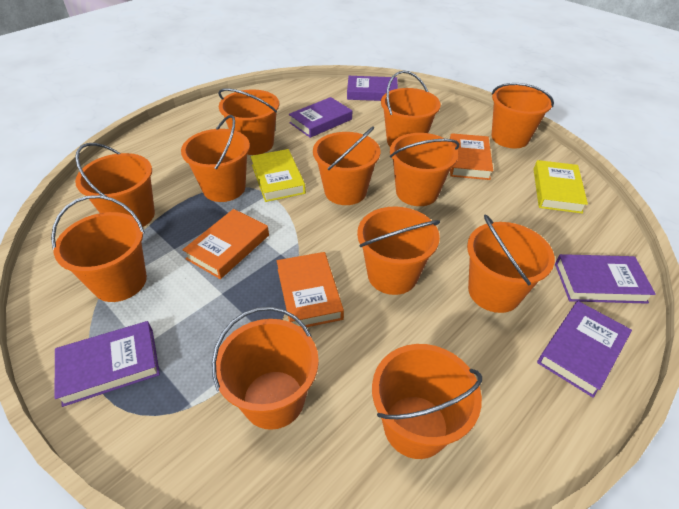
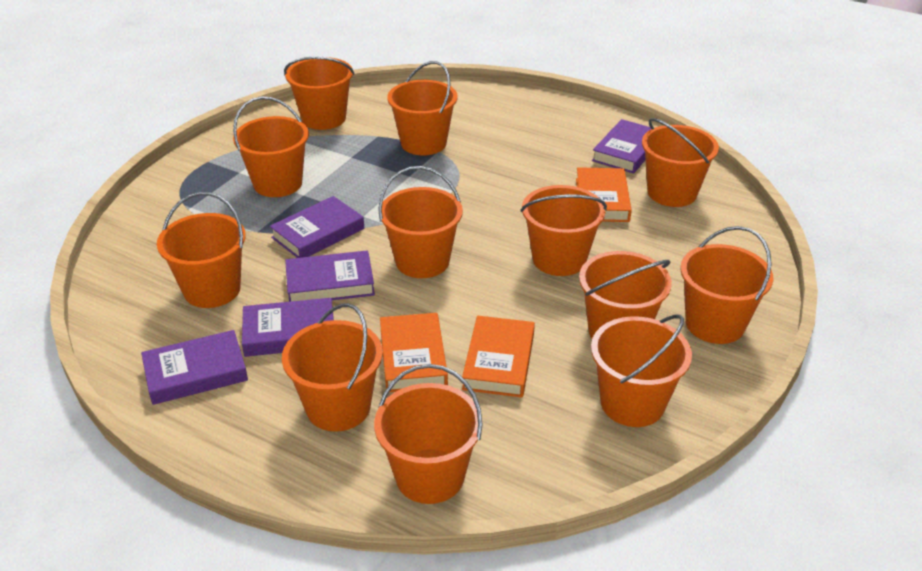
yellow book: 2 -> 0

